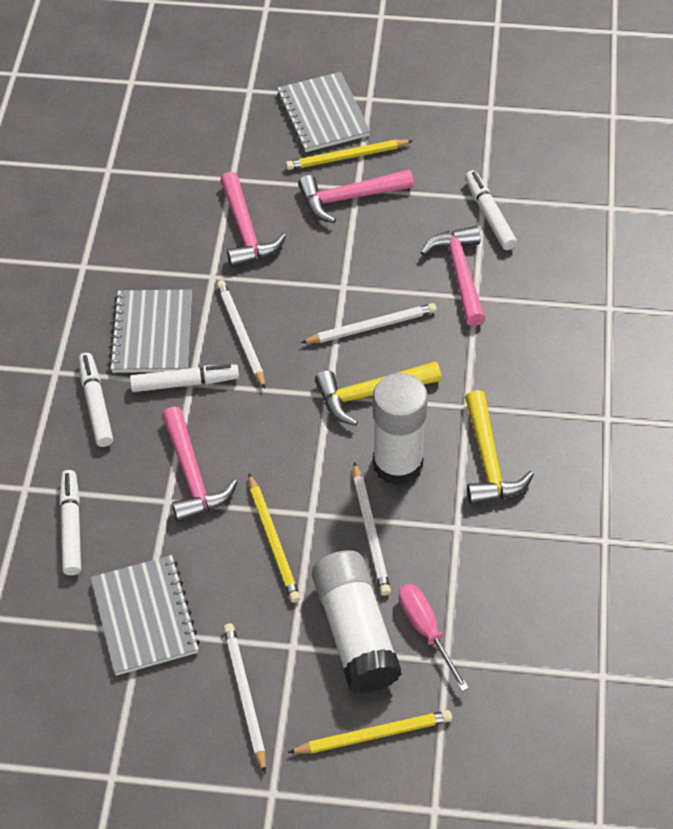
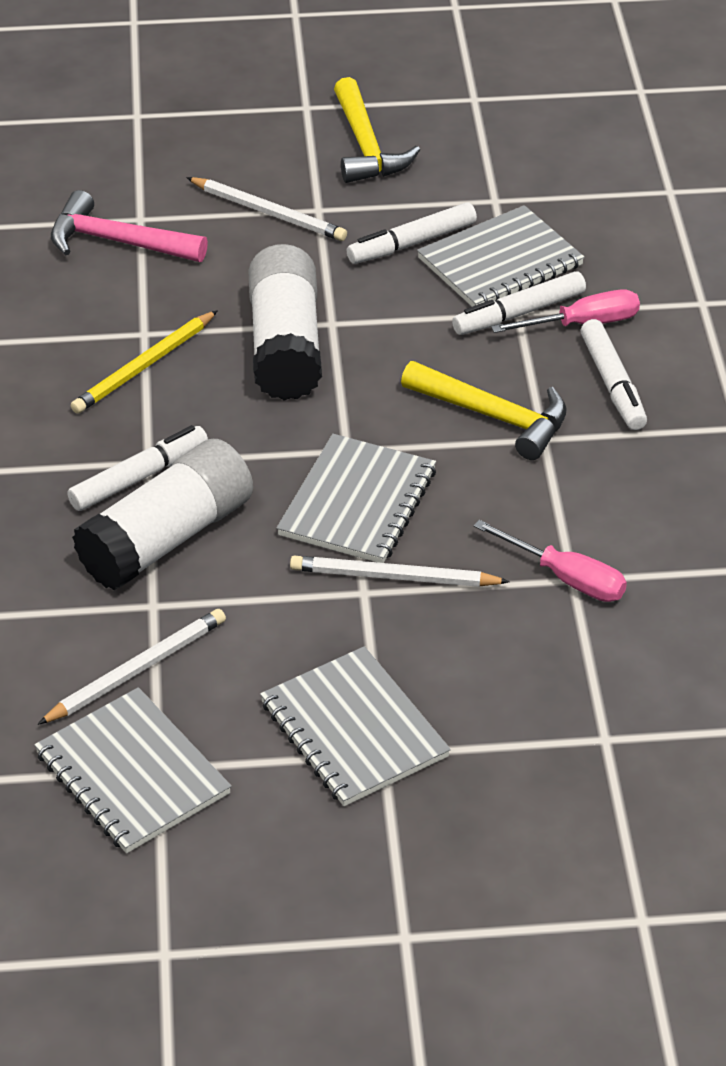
grey notebook: 3 -> 4
pink hammer: 4 -> 1
pink screwdriver: 1 -> 2
white pencil: 4 -> 3
yellow pencil: 3 -> 1

